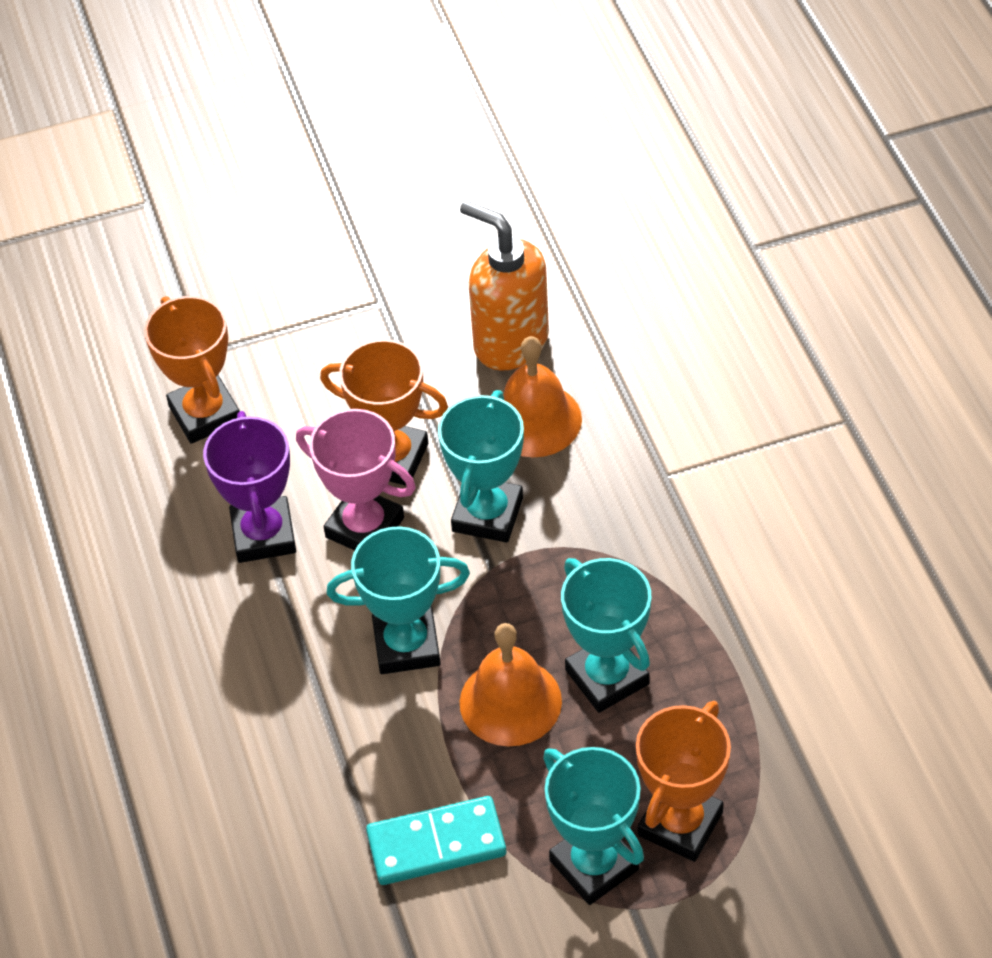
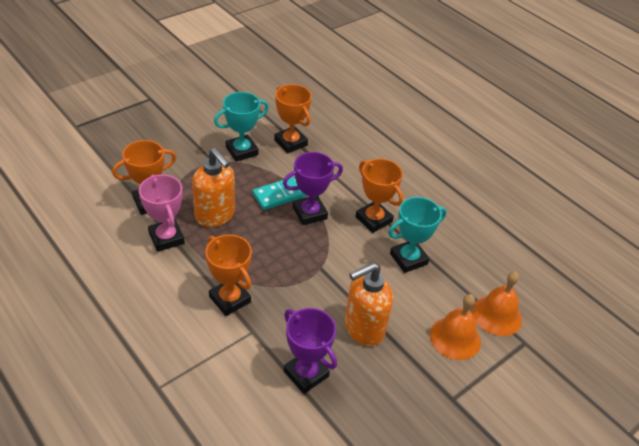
orange soap dispenser: 1 -> 2
orange trophy: 3 -> 4
purple trophy: 1 -> 2
turquoise trophy: 4 -> 2

